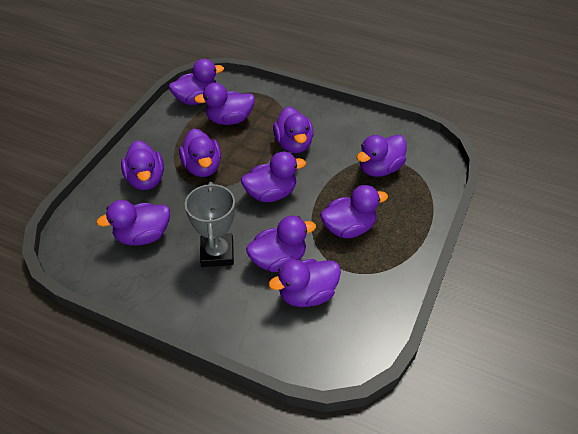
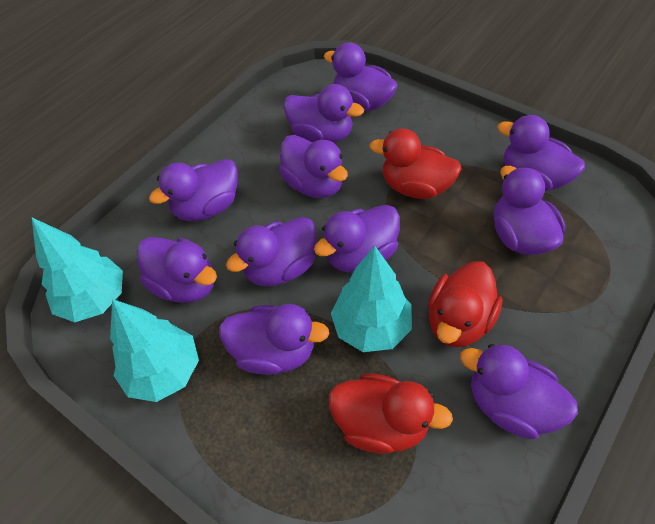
grey trophy: 1 -> 0
red duck: 0 -> 3
turquoise tree: 0 -> 3

